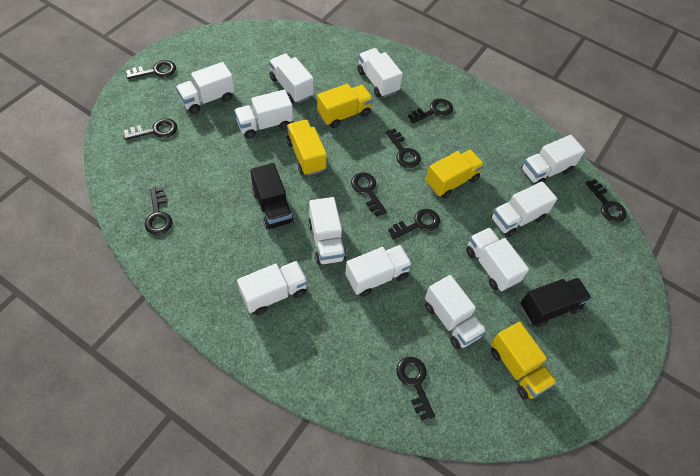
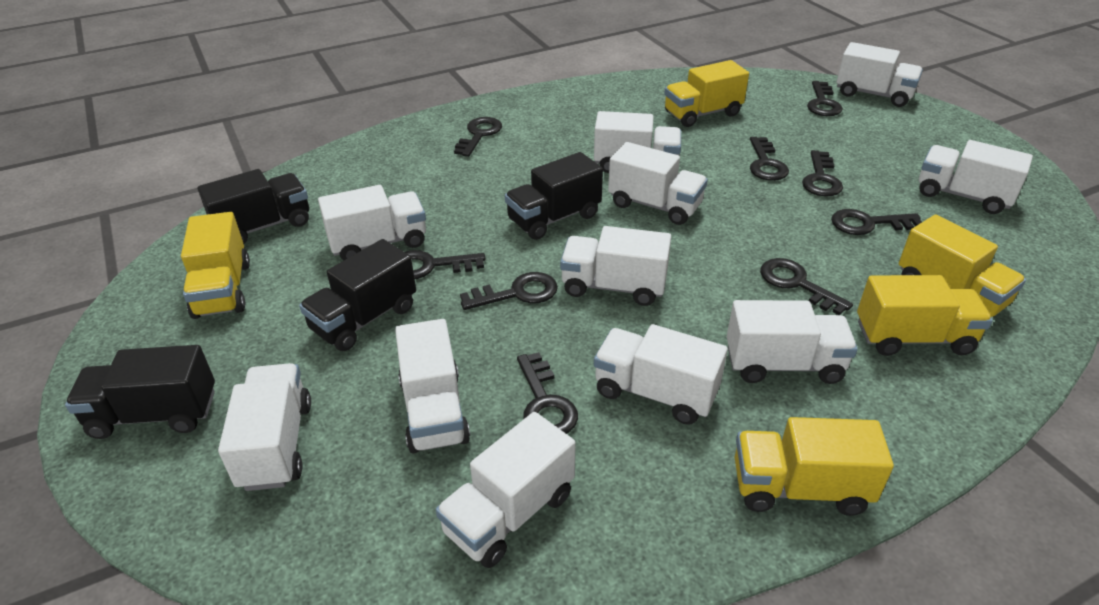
black truck: 2 -> 4
yellow truck: 4 -> 5

